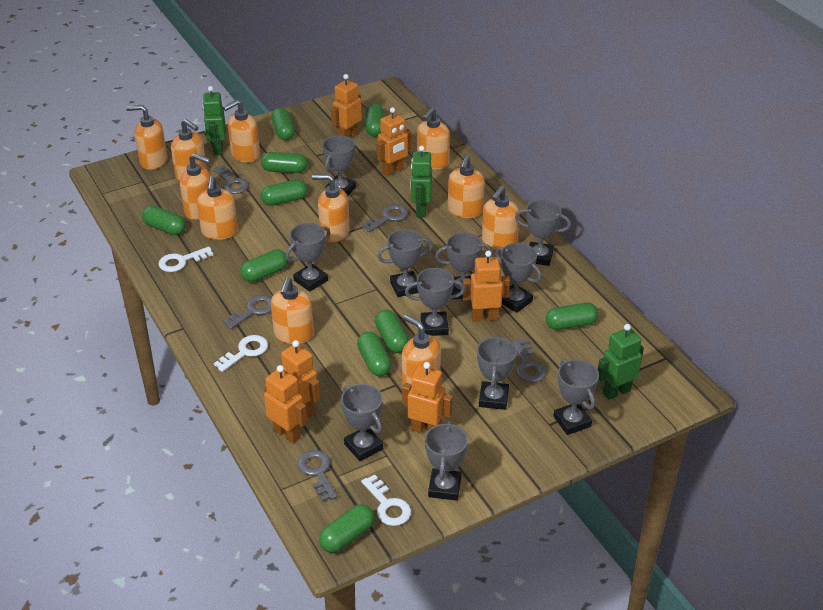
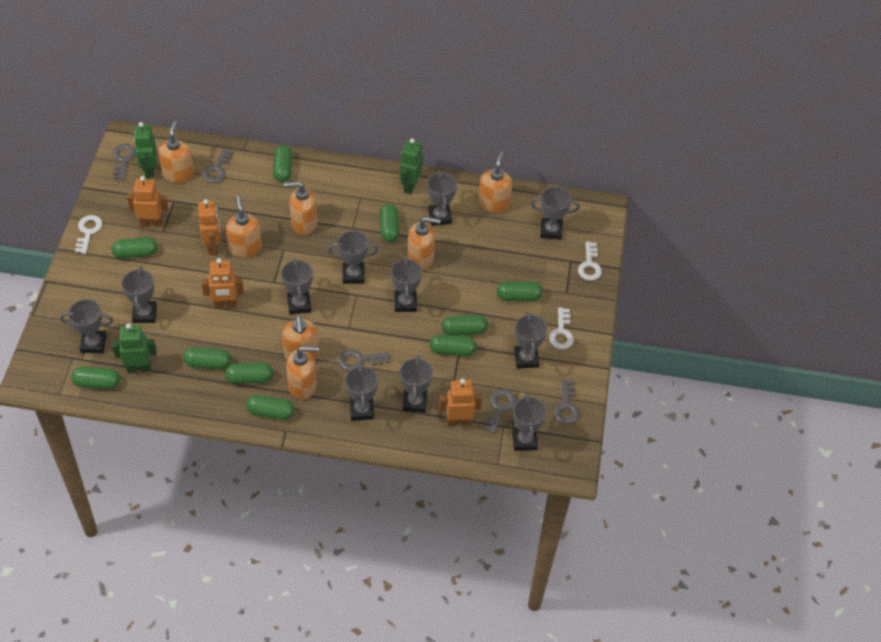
orange robot: 6 -> 4
orange soap dispenser: 11 -> 7

